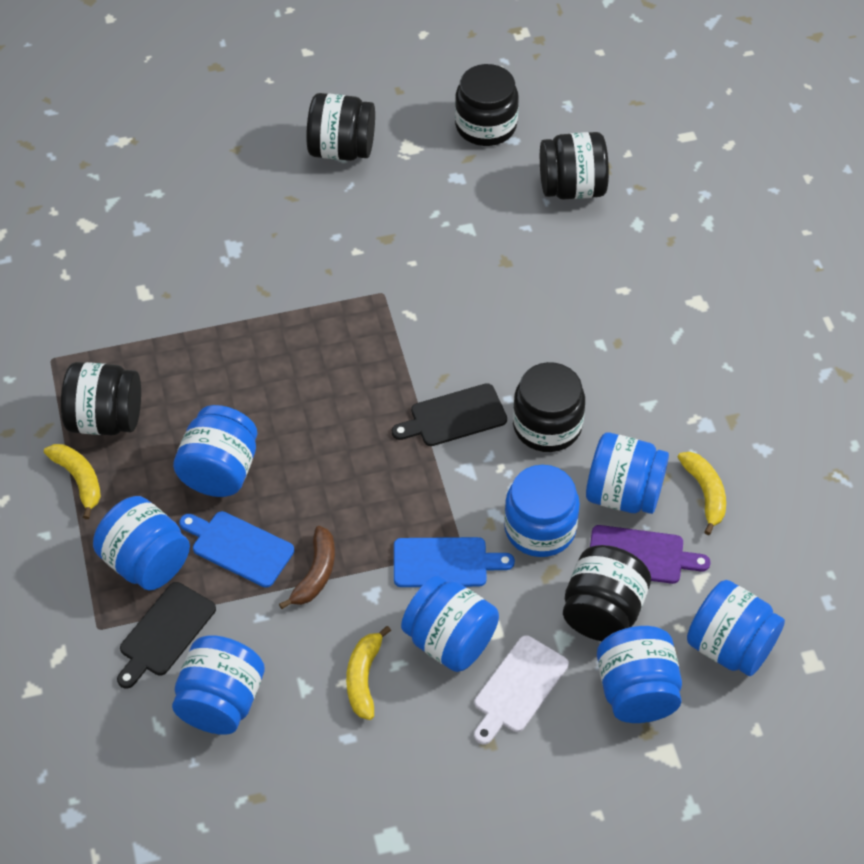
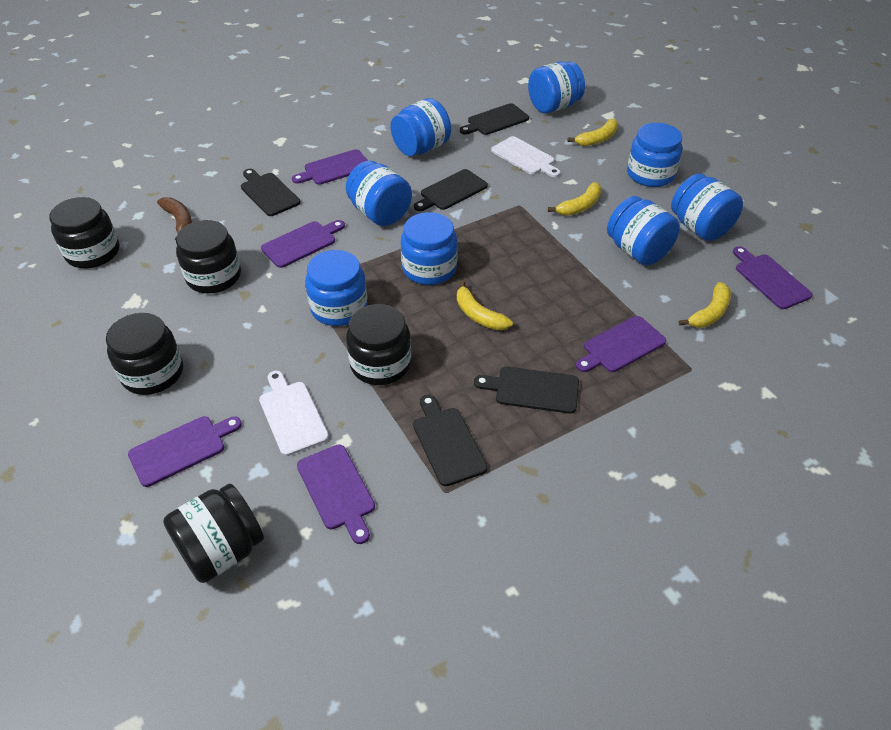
black cutting board: 2 -> 5
black jar: 6 -> 5
blue cutting board: 2 -> 0
purple cutting board: 1 -> 6
white cutting board: 1 -> 2
yellow banana: 3 -> 4

